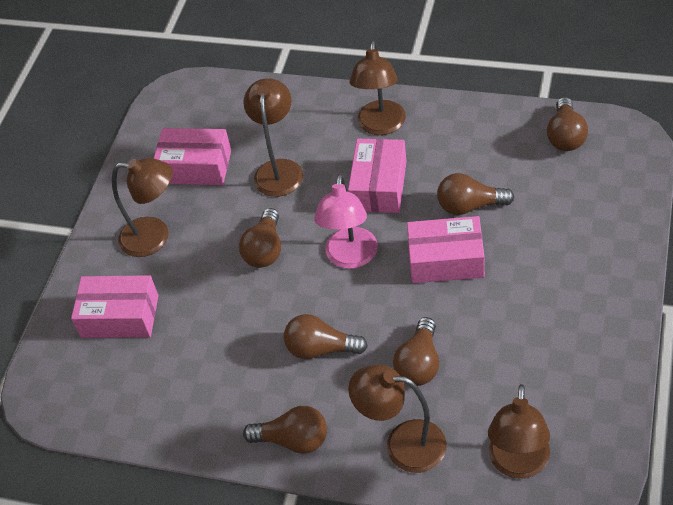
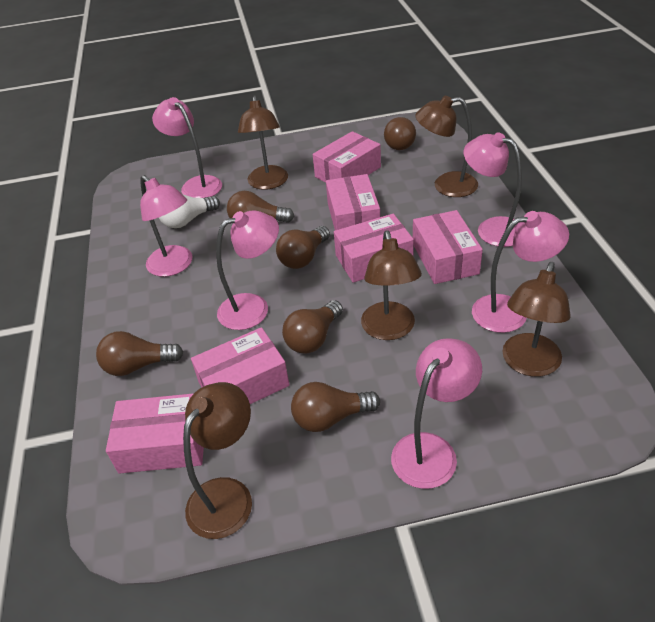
pink box: 4 -> 6
pink lamp: 1 -> 6
white light bulb: 0 -> 1

